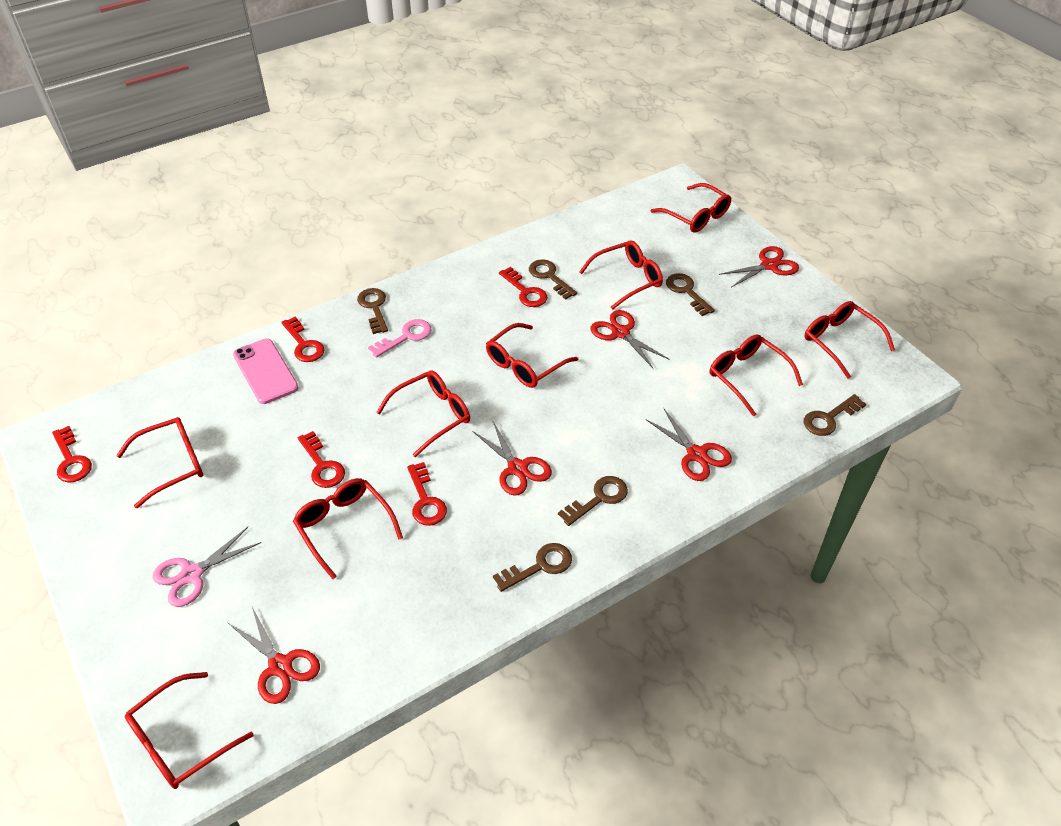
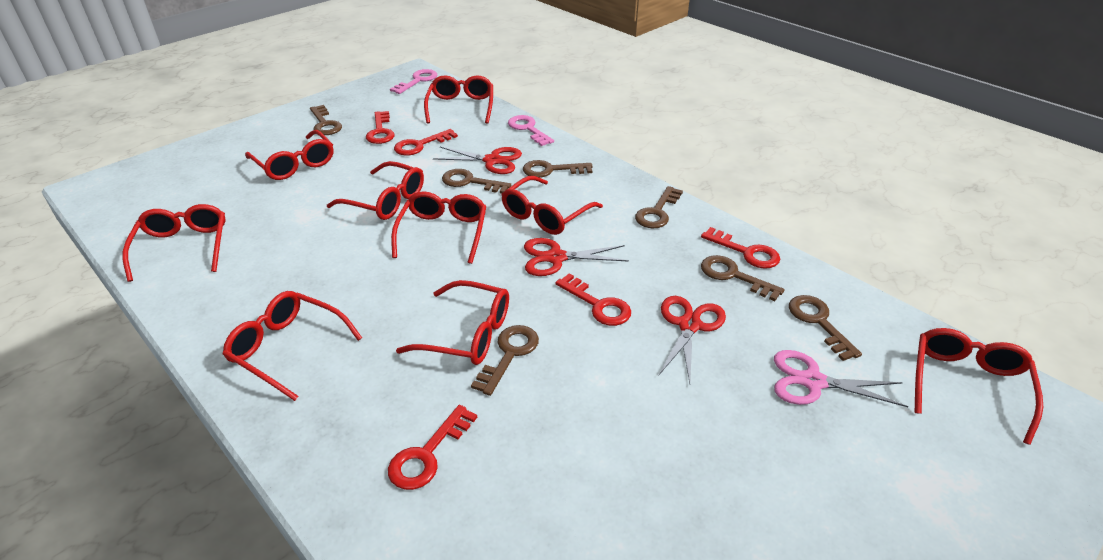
brown key: 6 -> 7
pink key: 1 -> 2
pink phone: 1 -> 0
red scissors: 5 -> 3

